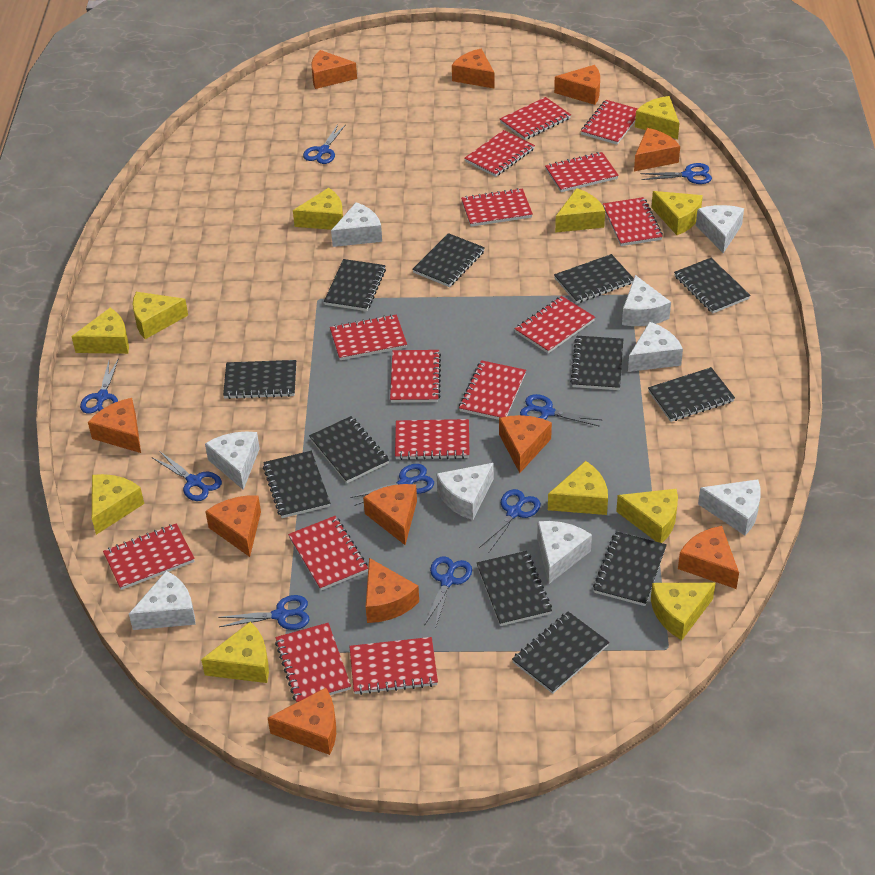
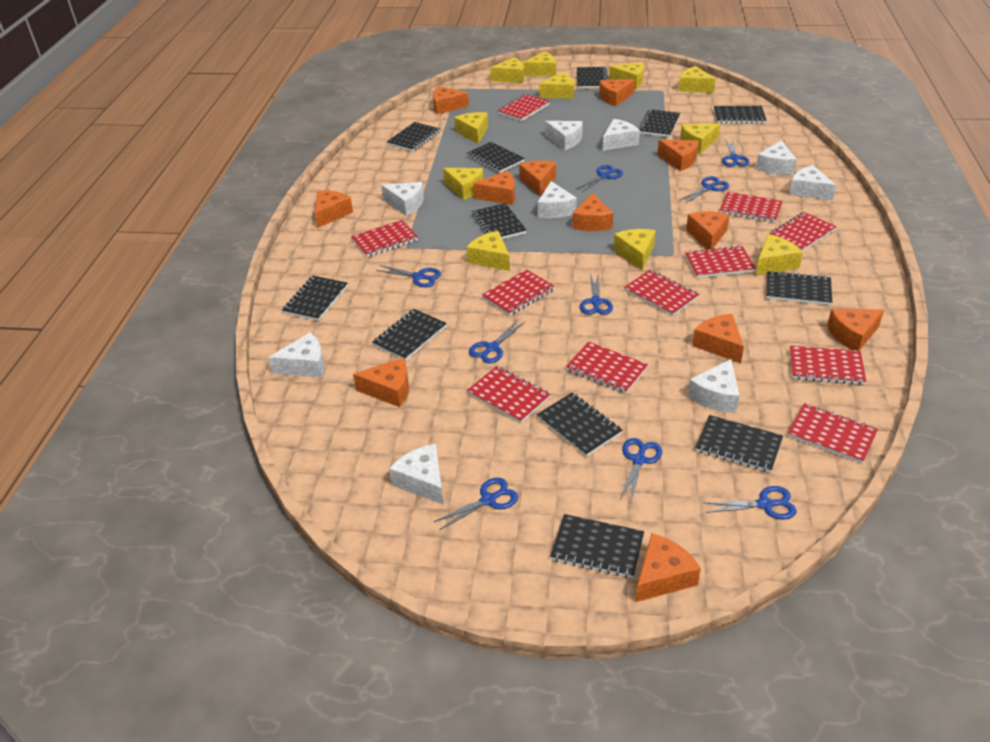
orange cheese: 11 -> 12
red notebook: 15 -> 11

